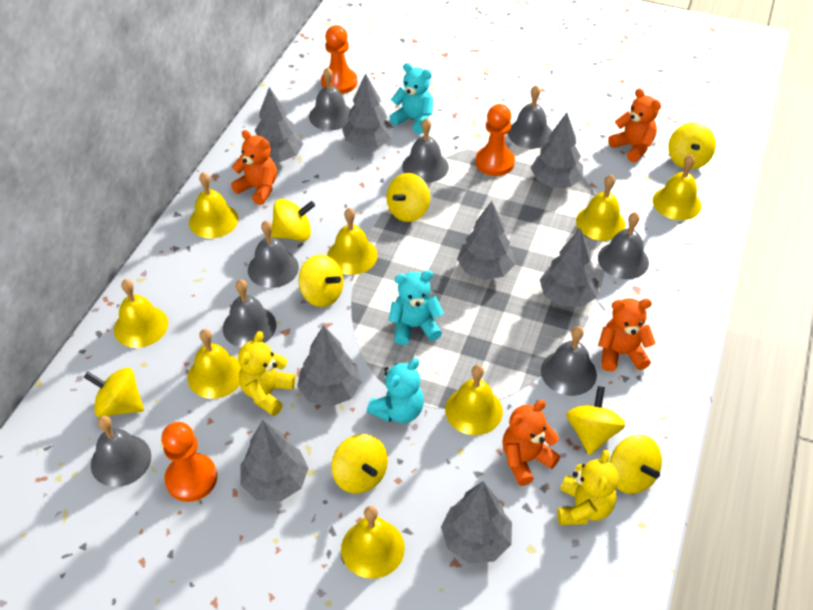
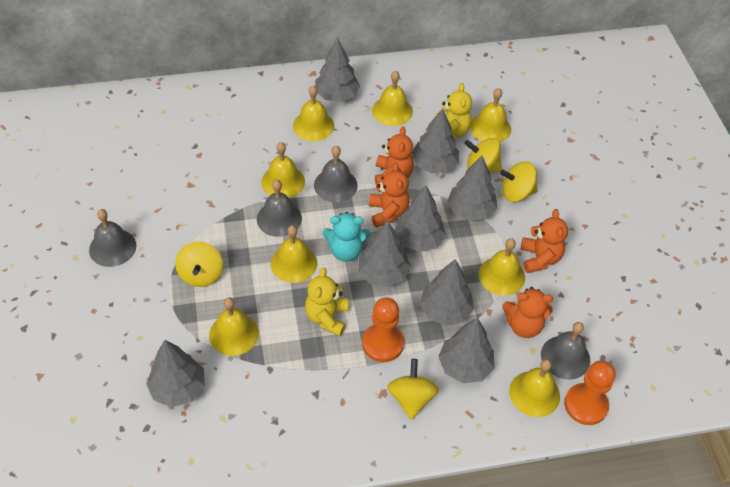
grey bell: 8 -> 4
orange pawn: 3 -> 2
turquoise teddy bear: 3 -> 1
yellow spinning top: 8 -> 4

